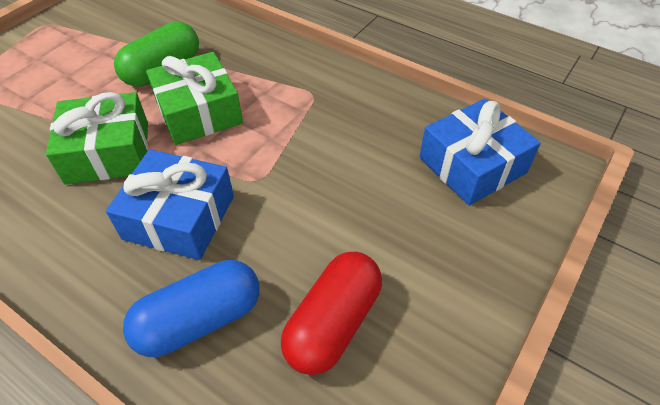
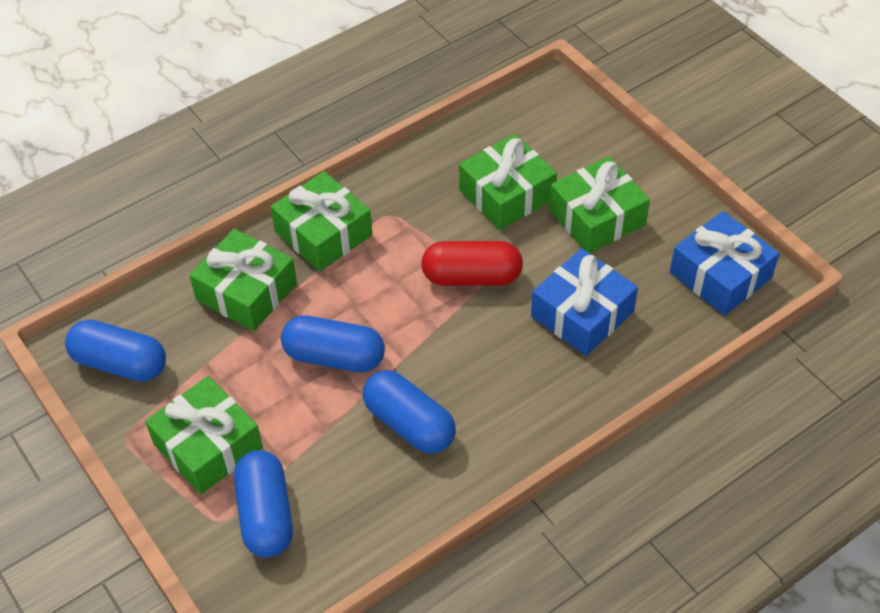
blue capsule: 1 -> 4
green capsule: 1 -> 0
green gift: 2 -> 5

